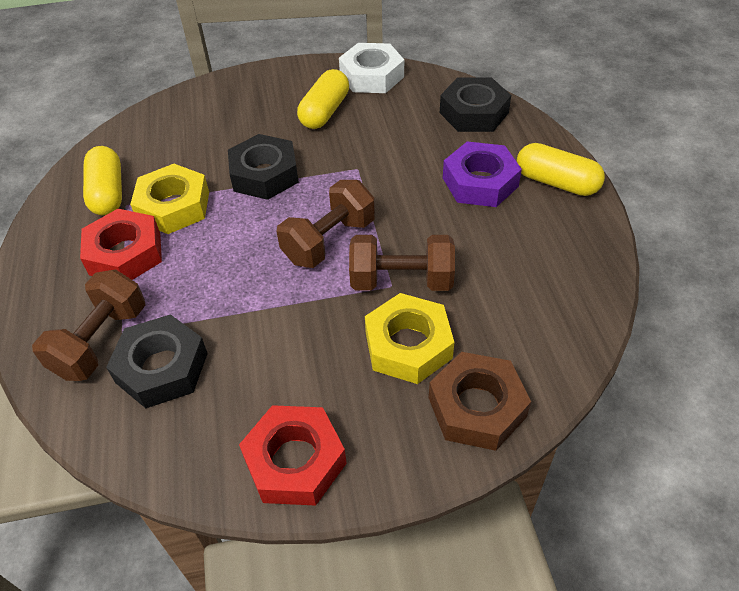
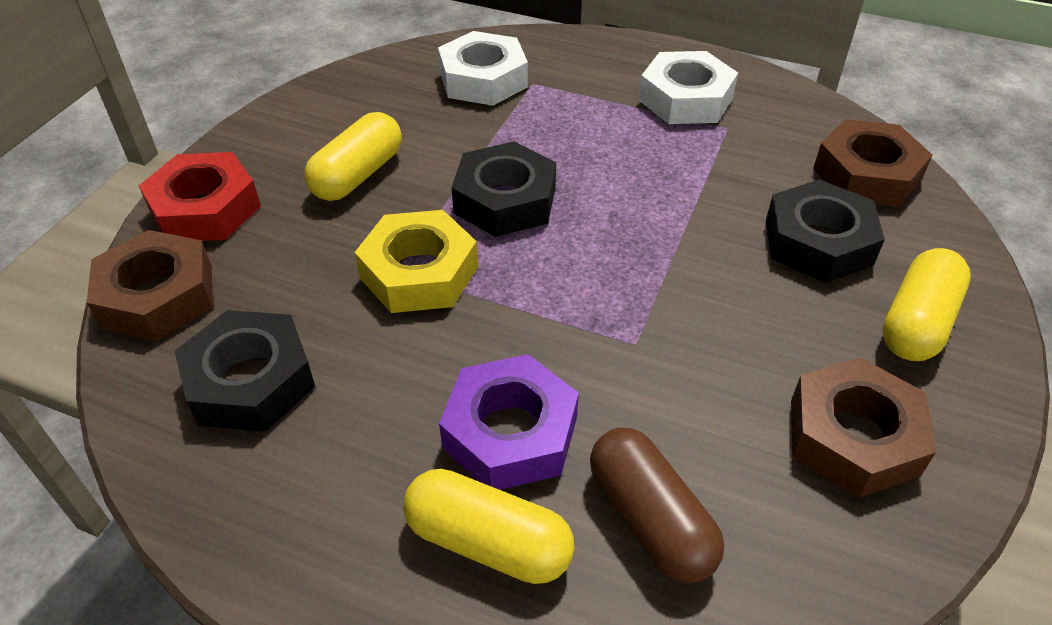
brown capsule: 0 -> 1
brown dumbbell: 3 -> 0
brown nut: 1 -> 3
red nut: 2 -> 1
white nut: 1 -> 2
yellow nut: 2 -> 1

